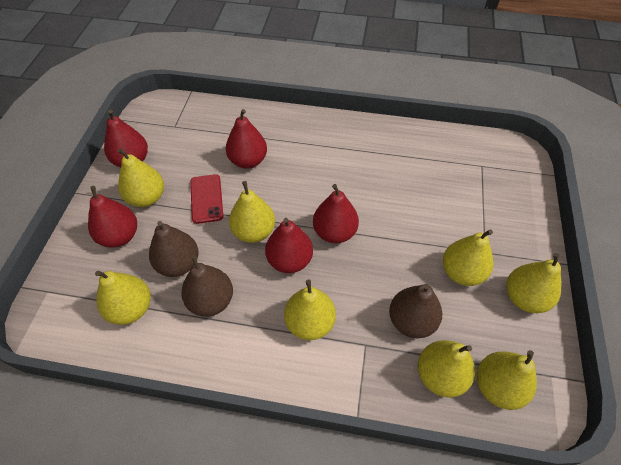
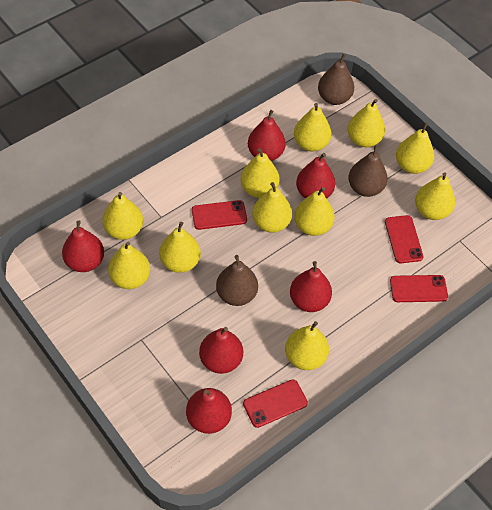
red pear: 5 -> 6
red phone: 1 -> 4
yellow pear: 8 -> 11

